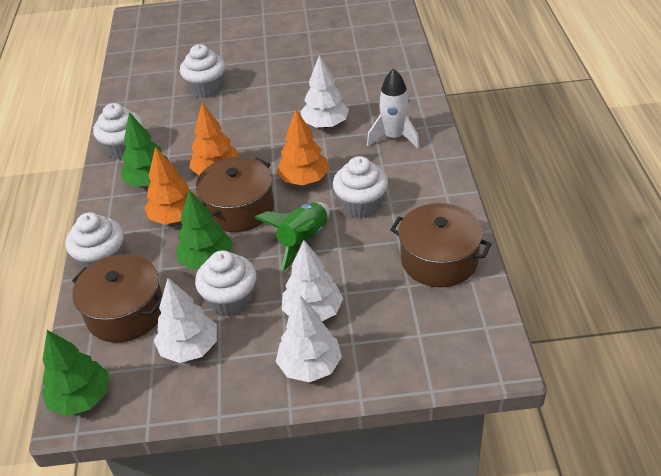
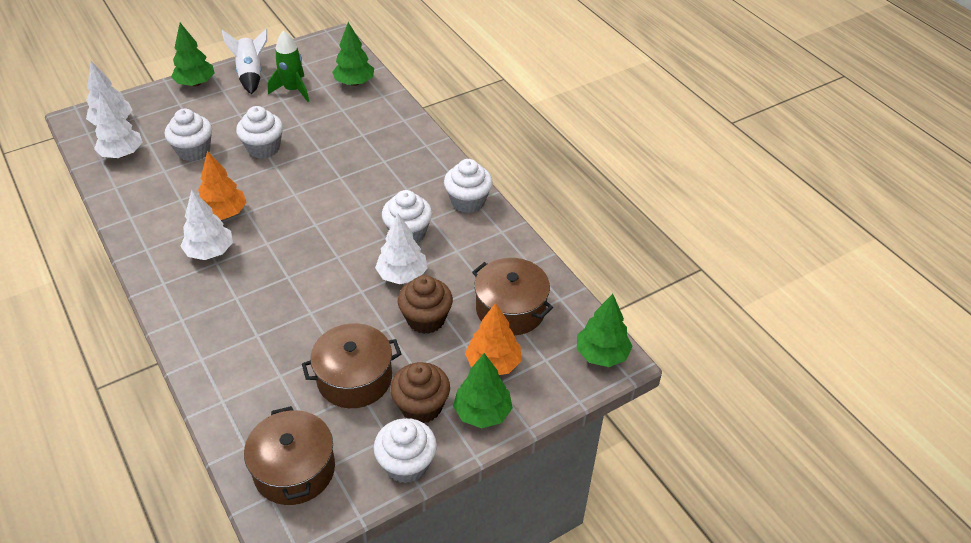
brown cupcake: 0 -> 2
green tree: 3 -> 4
orange tree: 3 -> 2

